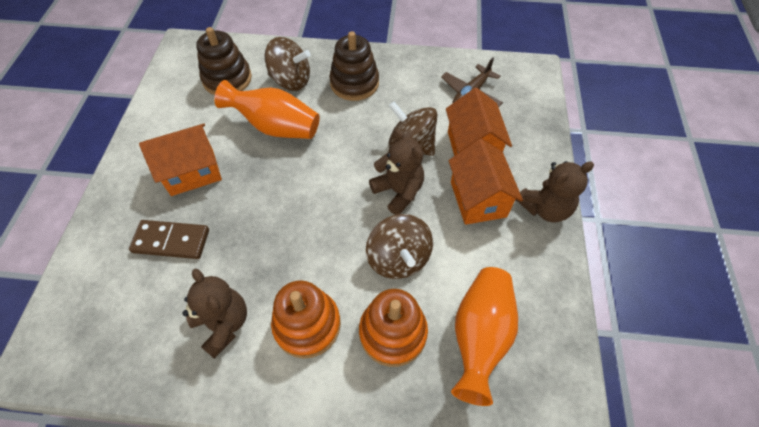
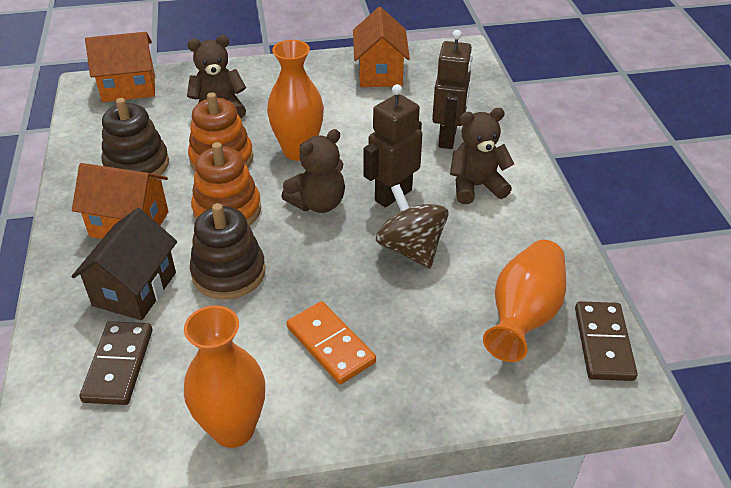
brown domino: 1 -> 2
brown house: 0 -> 1
brown plane: 1 -> 0
brown robot: 0 -> 2
brown spinning top: 3 -> 1
orange domino: 0 -> 1
orange vase: 2 -> 3

